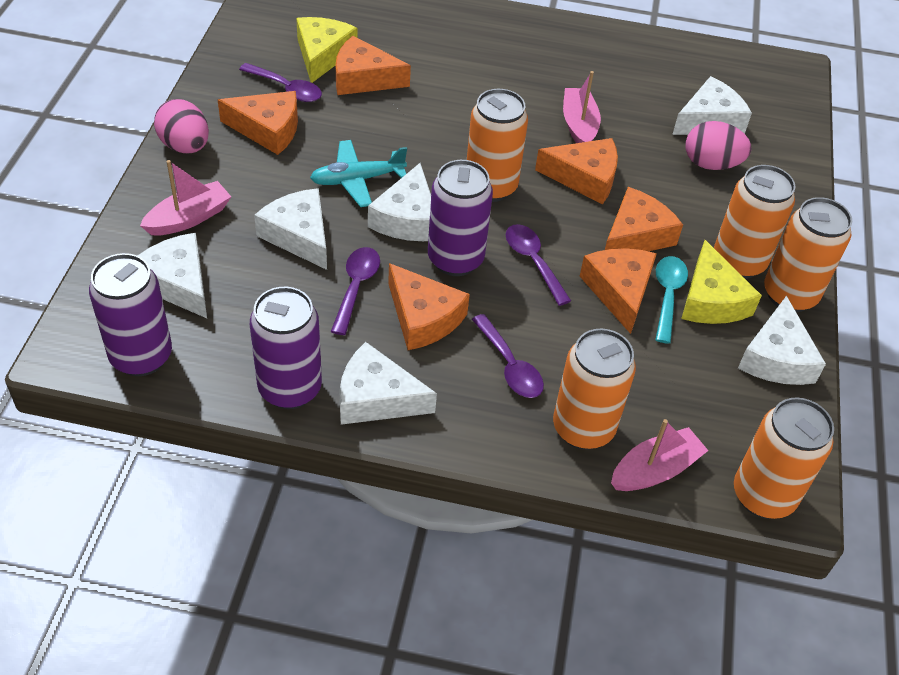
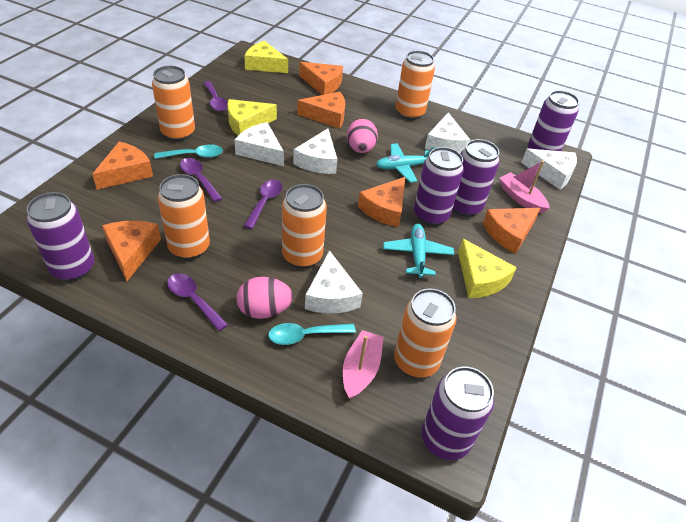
pink boat: 3 -> 2
purple can: 3 -> 5
turquoise plane: 1 -> 2
turquoise spoon: 1 -> 2
white cheese: 6 -> 5
yellow cheese: 2 -> 3

